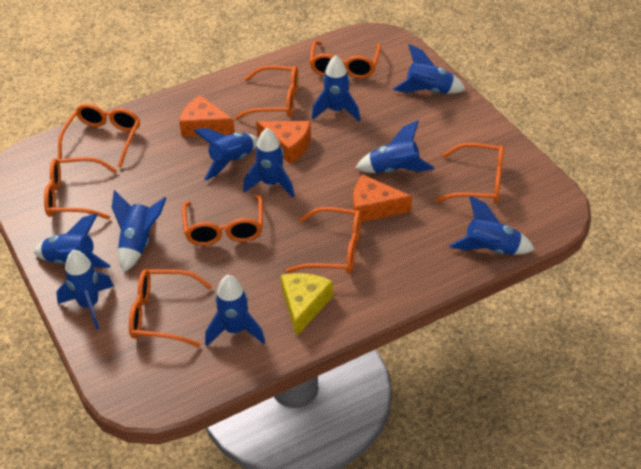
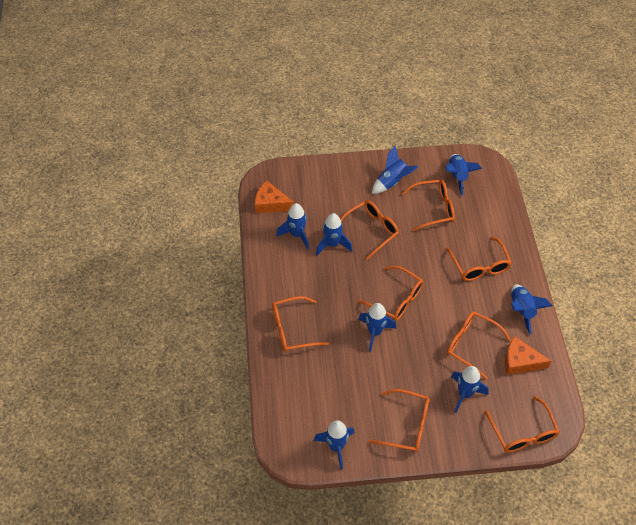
blue rocket: 10 -> 8
orange cheese: 3 -> 2
yellow cheese: 1 -> 0

